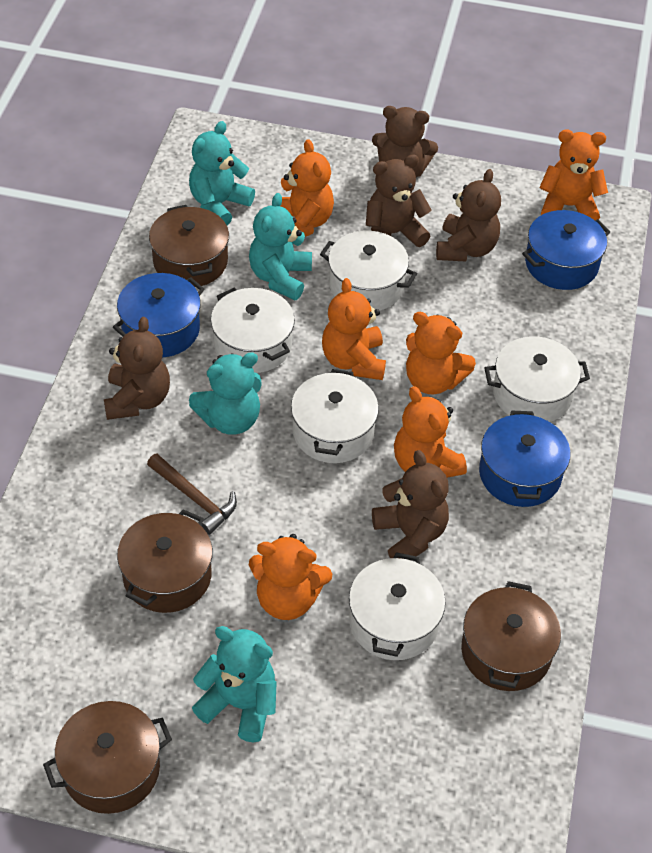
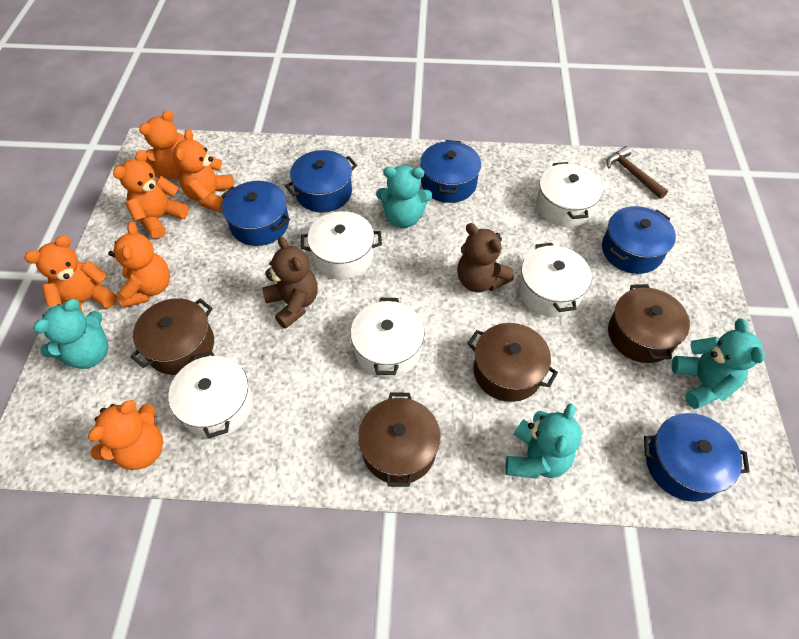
blue pot: 3 -> 5
brown teddy bear: 5 -> 2

